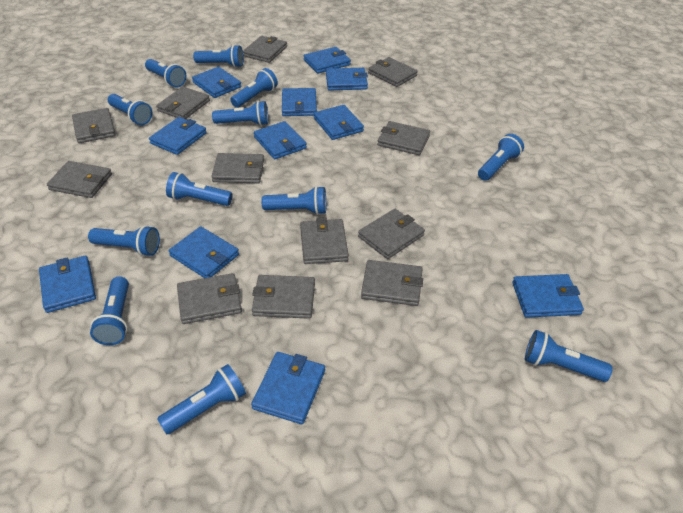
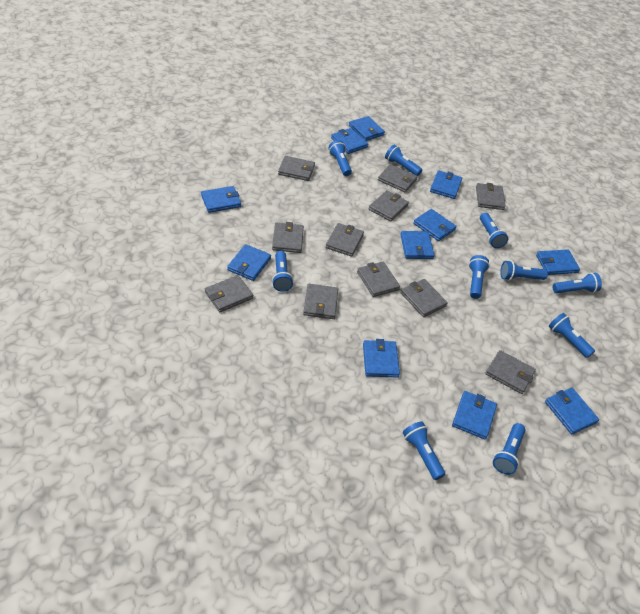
blue flashlight: 12 -> 10
grey wallet: 12 -> 11

